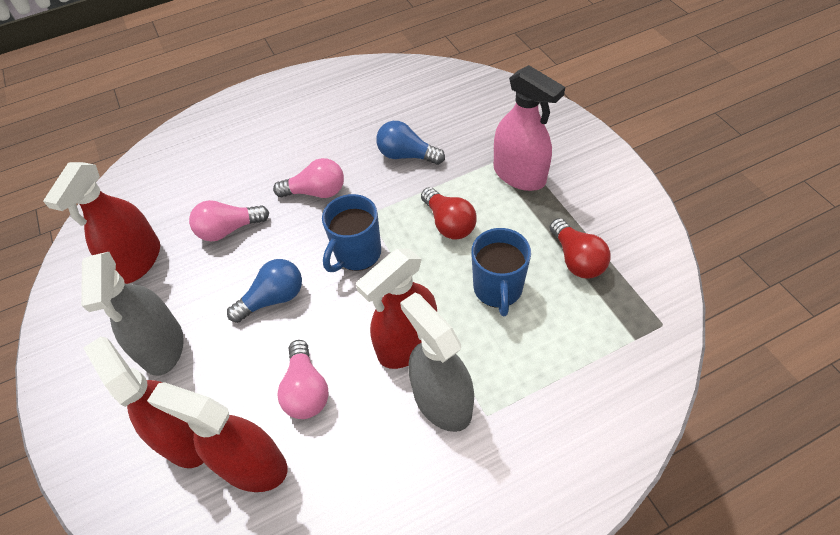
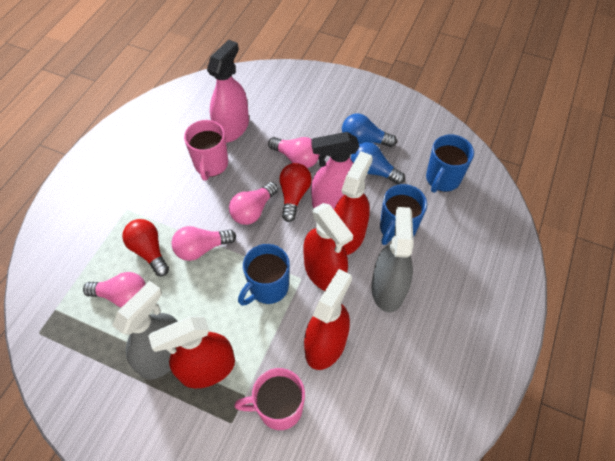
blue mug: 2 -> 3
pink light bulb: 3 -> 4
pink mug: 0 -> 2
pink spray bottle: 1 -> 2

